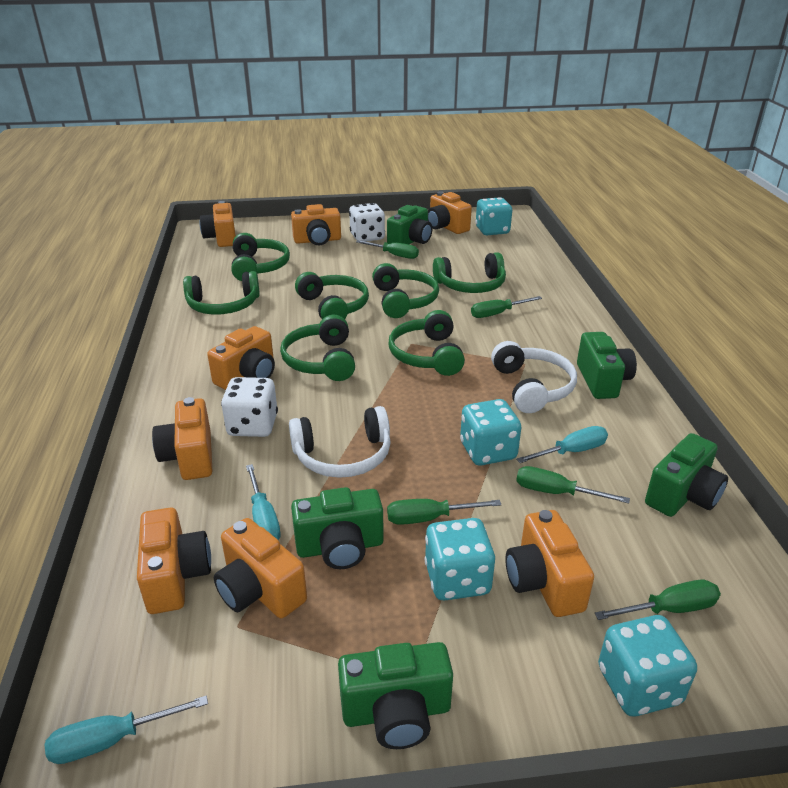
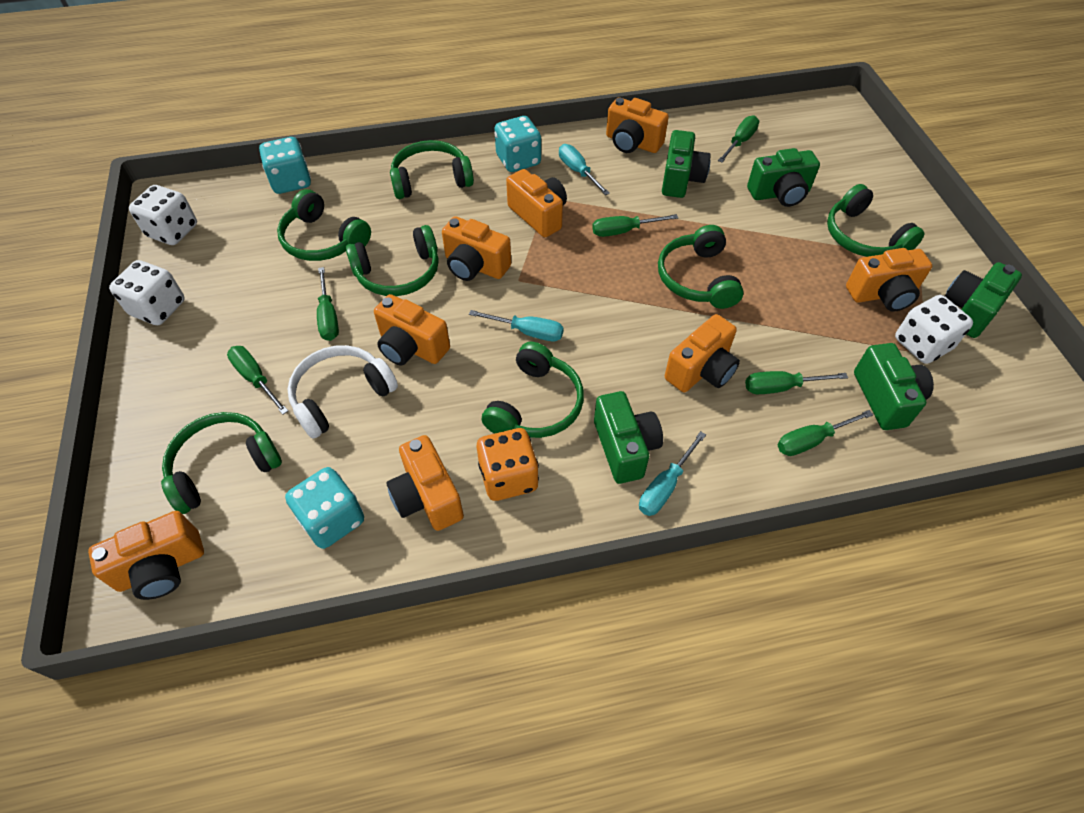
green screwdriver: 5 -> 6
orange dice: 0 -> 1
turquoise dice: 4 -> 3
white dice: 2 -> 3
white headphones: 2 -> 1

